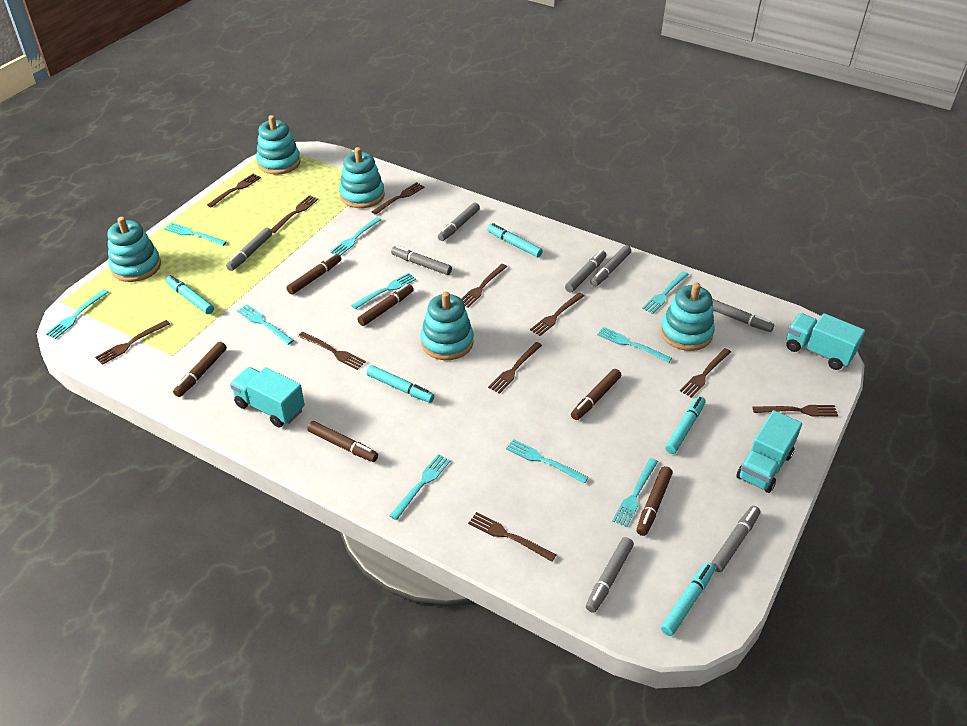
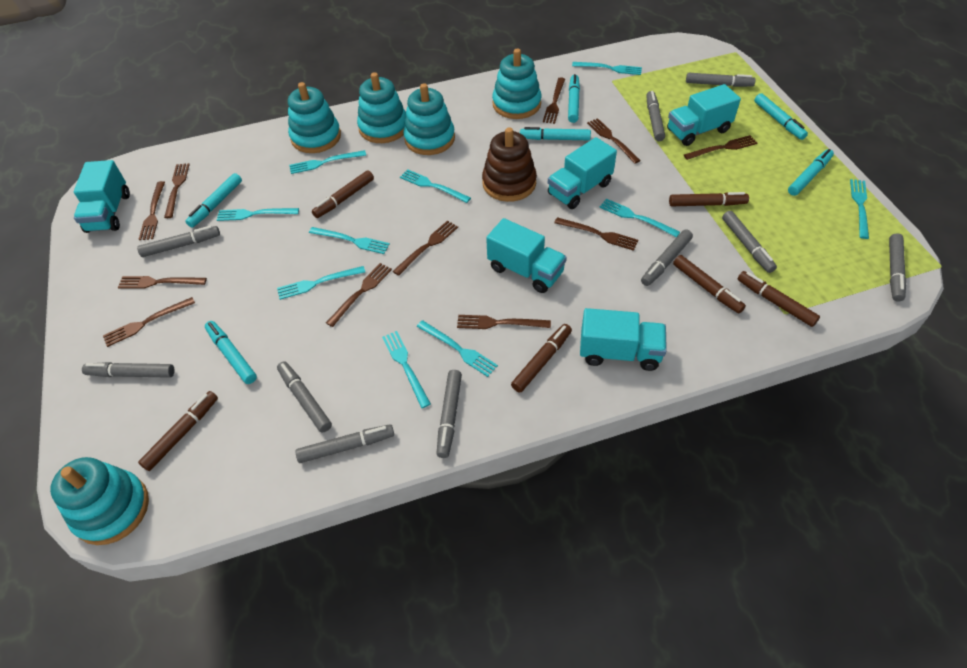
brown stacking toy: 0 -> 1
grey marker: 8 -> 10
turquoise marker: 5 -> 6
turquoise truck: 3 -> 5

